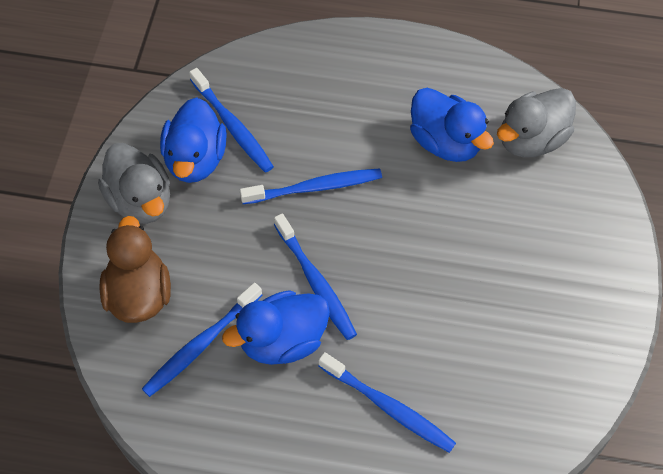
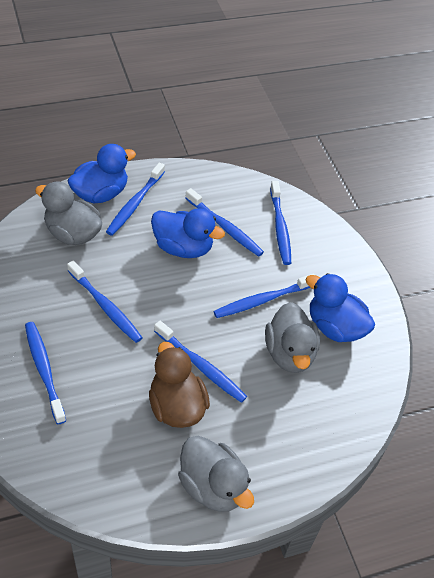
blue toothbrush: 5 -> 7
grey duck: 2 -> 3

